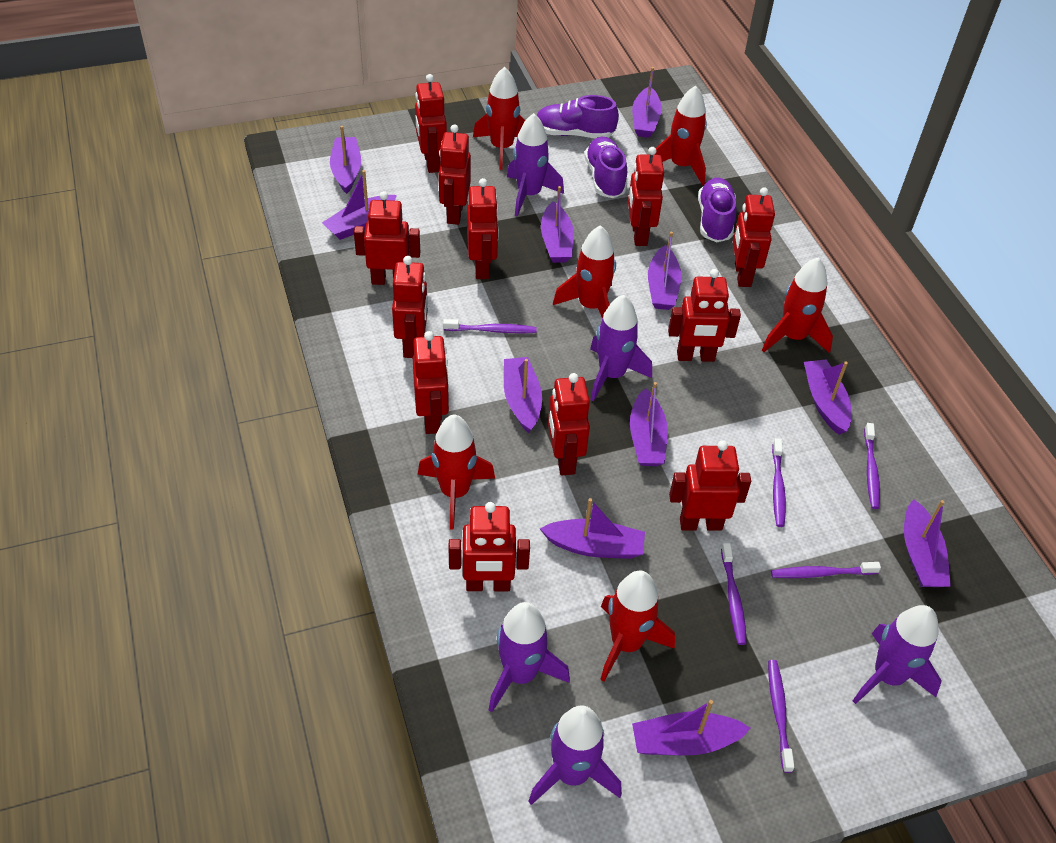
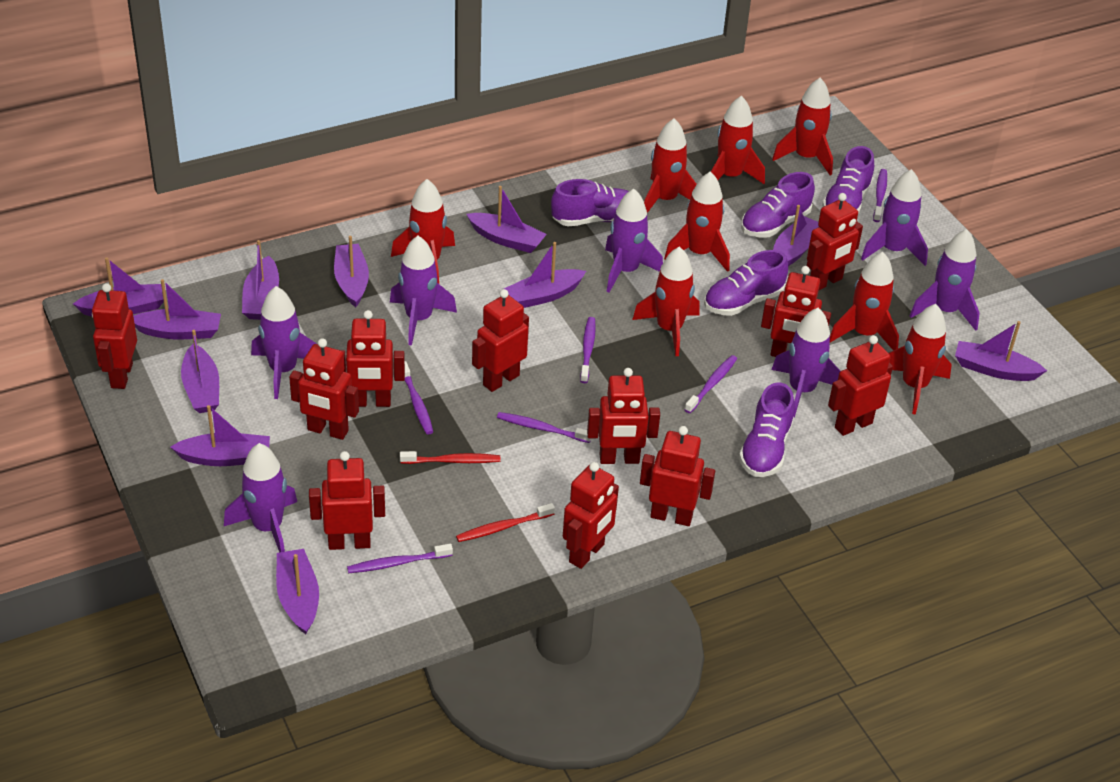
purple rocket: 5 -> 7
purple shoe: 3 -> 5
red robot: 12 -> 11
red rocket: 6 -> 8
red toothbrush: 0 -> 2

